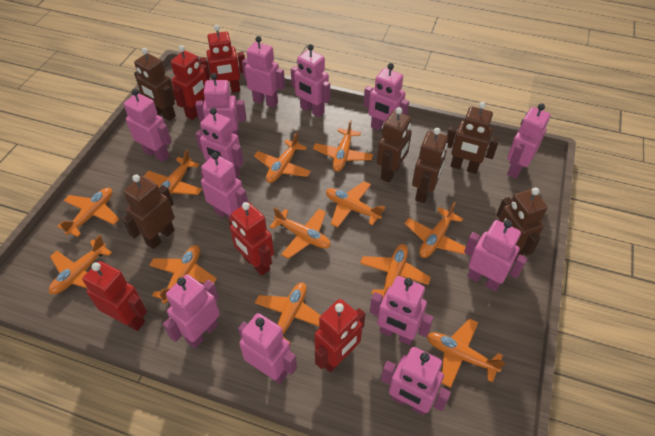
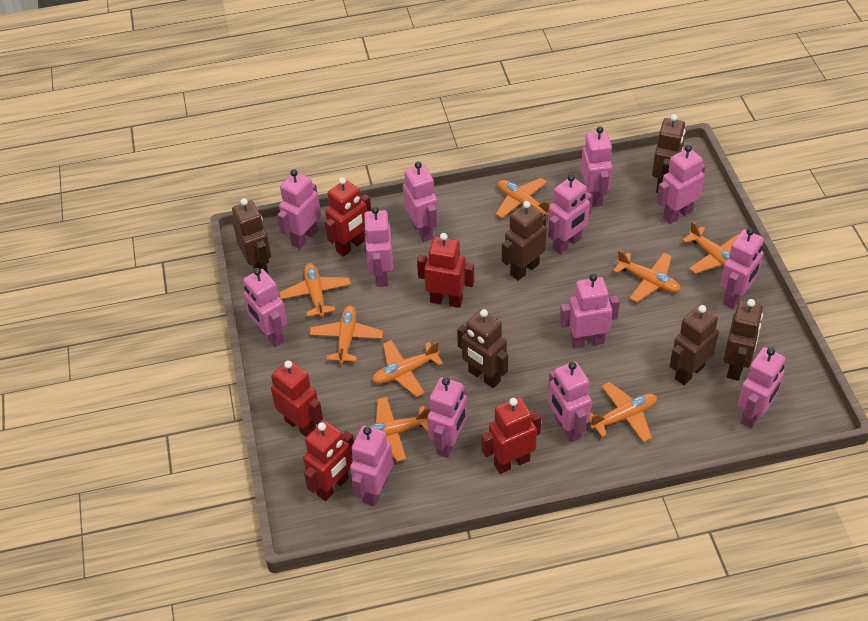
orange plane: 12 -> 8

